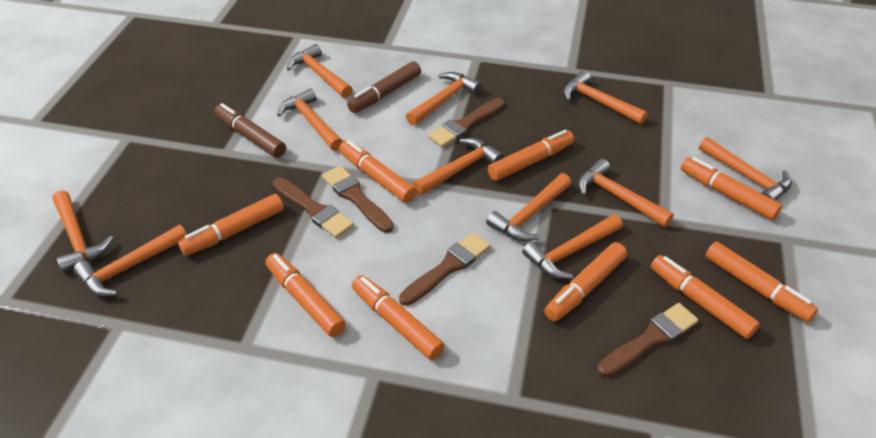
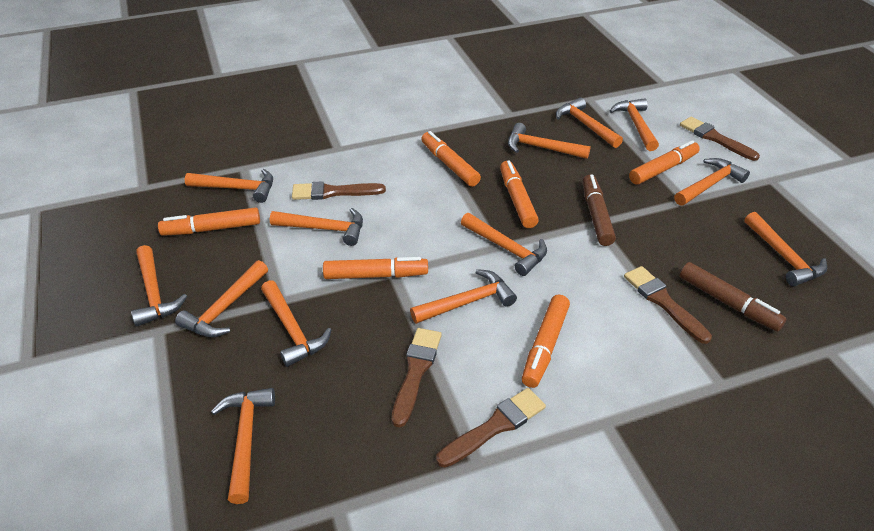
orange hammer: 11 -> 13
orange marker: 9 -> 6

